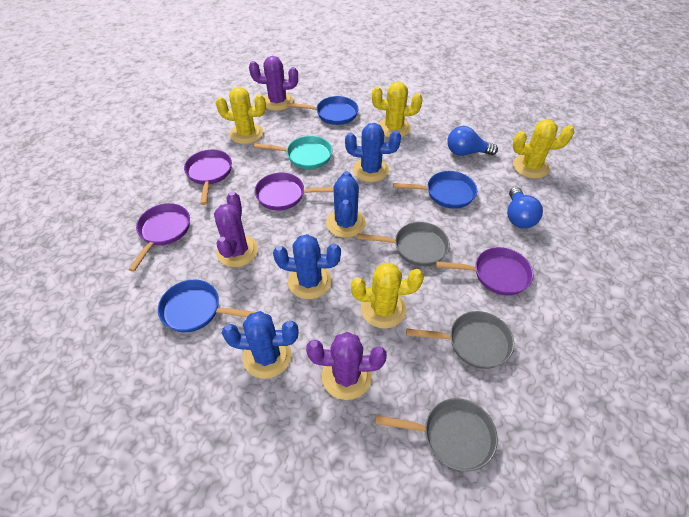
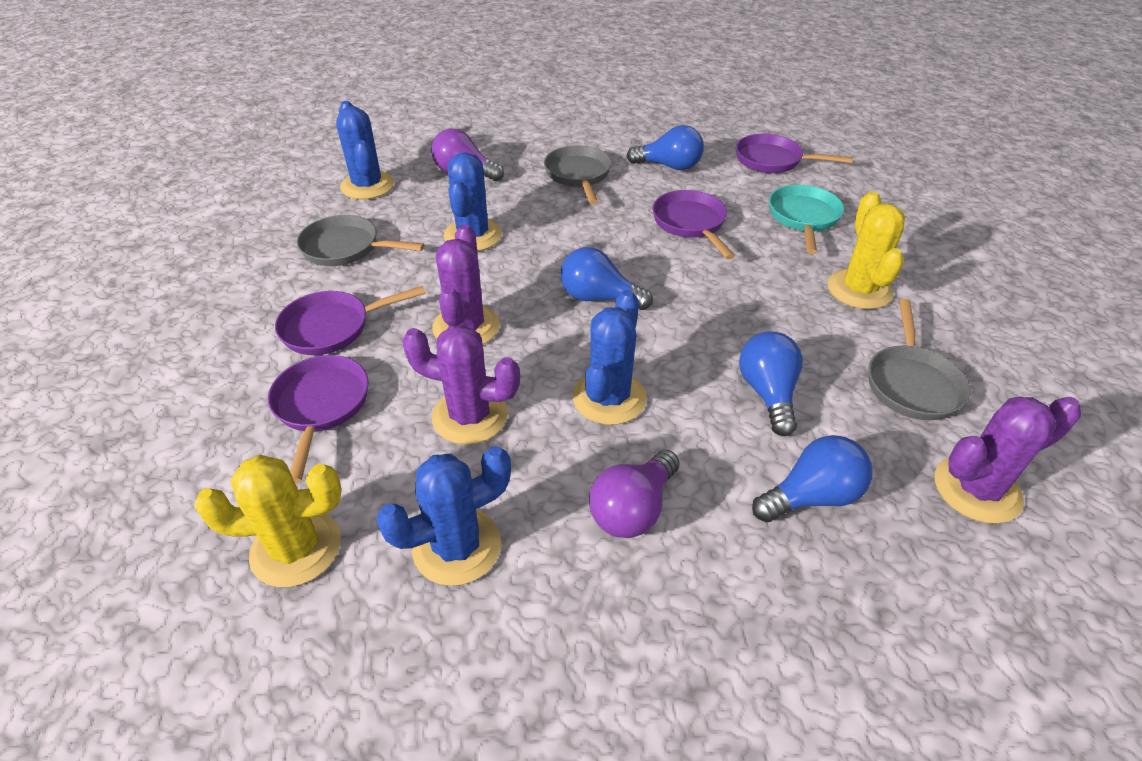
blue light bulb: 2 -> 4
blue pan: 3 -> 0
purple light bulb: 0 -> 2
yellow cactus: 4 -> 2

